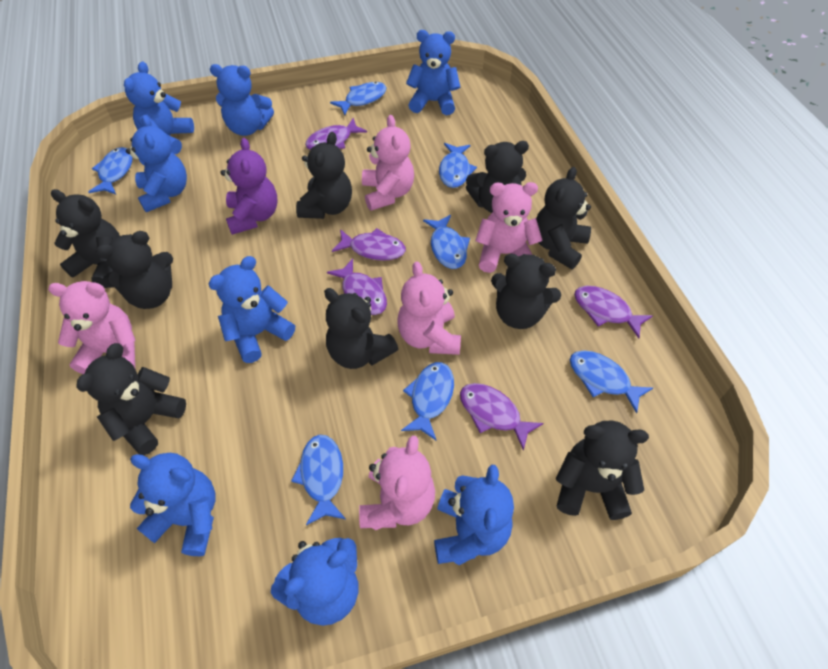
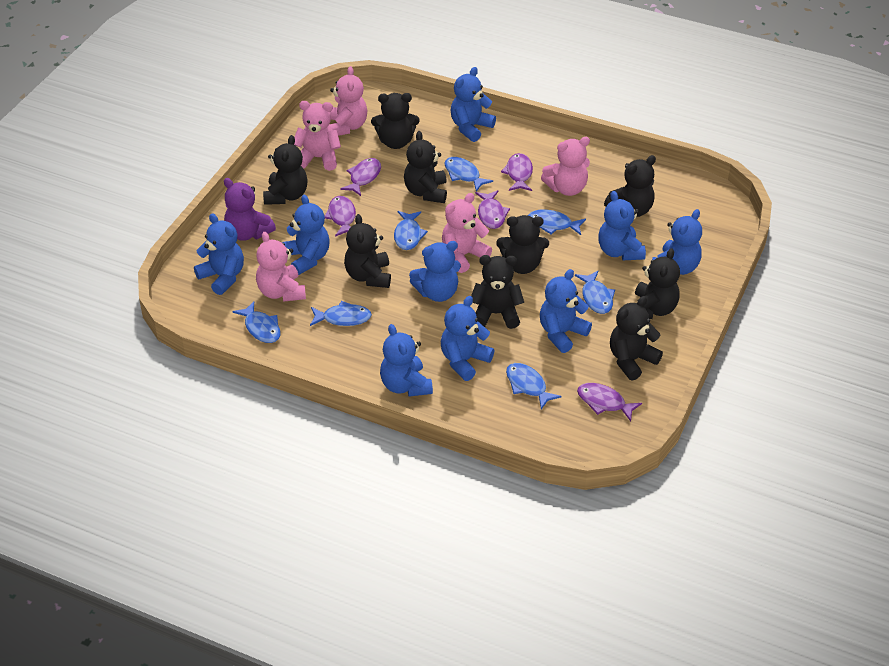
blue teddy bear: 8 -> 9

